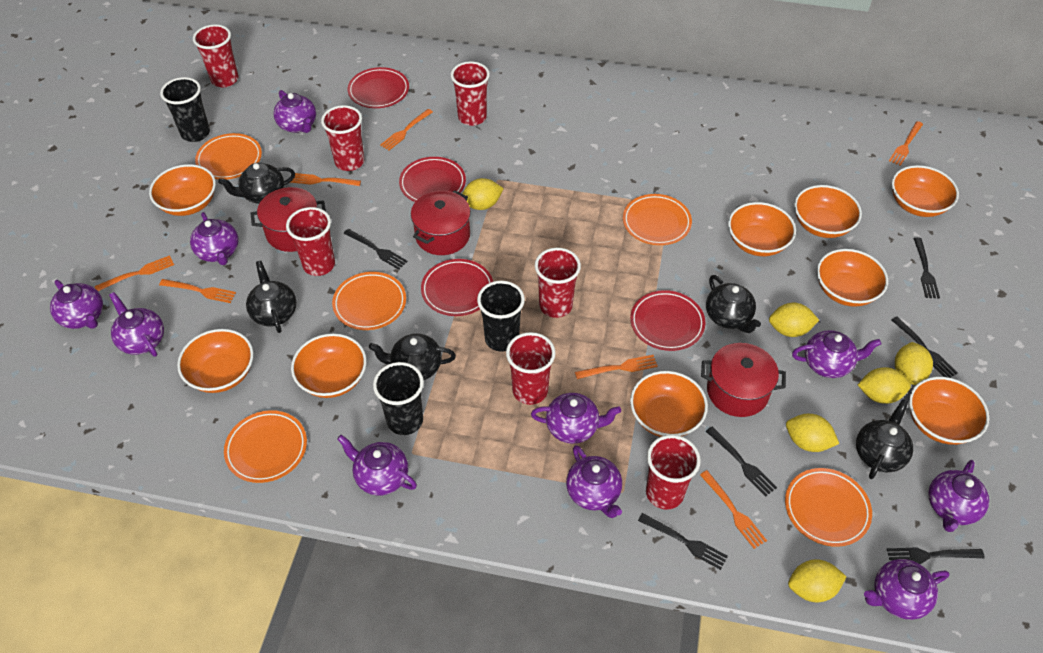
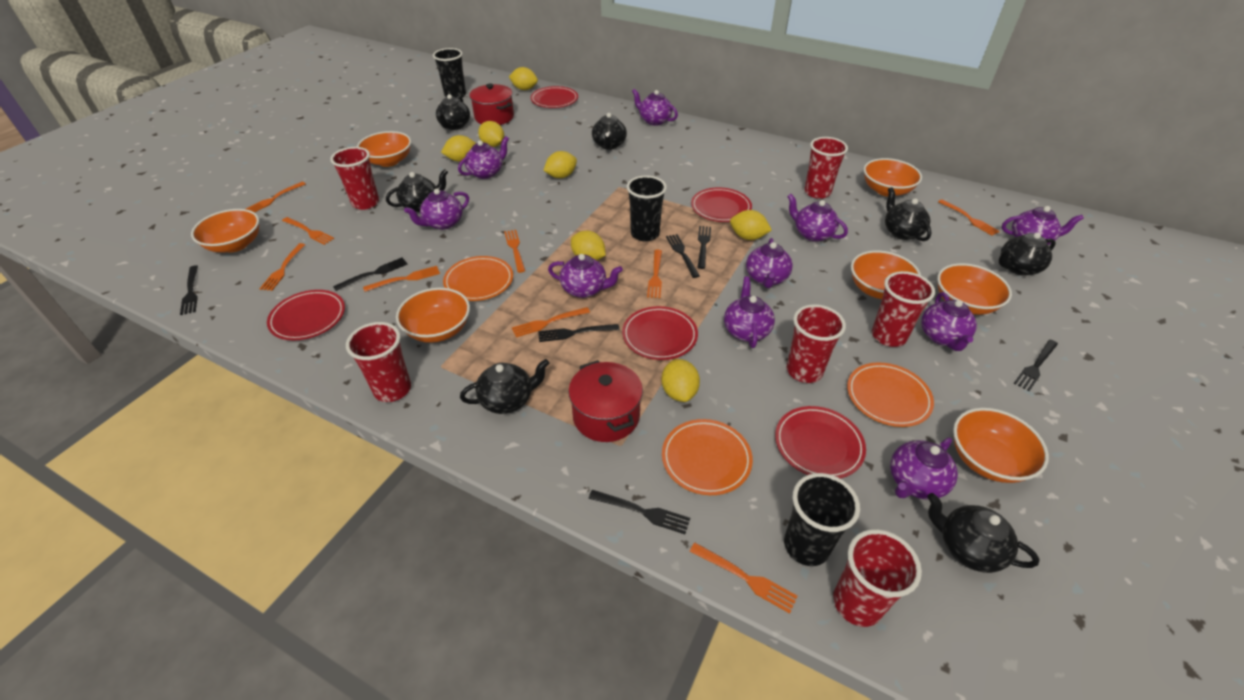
black fork: 6 -> 7
black teapot: 5 -> 7
orange bowl: 9 -> 7
orange fork: 7 -> 9
orange plate: 5 -> 3
red cup: 7 -> 6
red plate: 4 -> 5
red pot: 3 -> 2
yellow lemon: 6 -> 7

